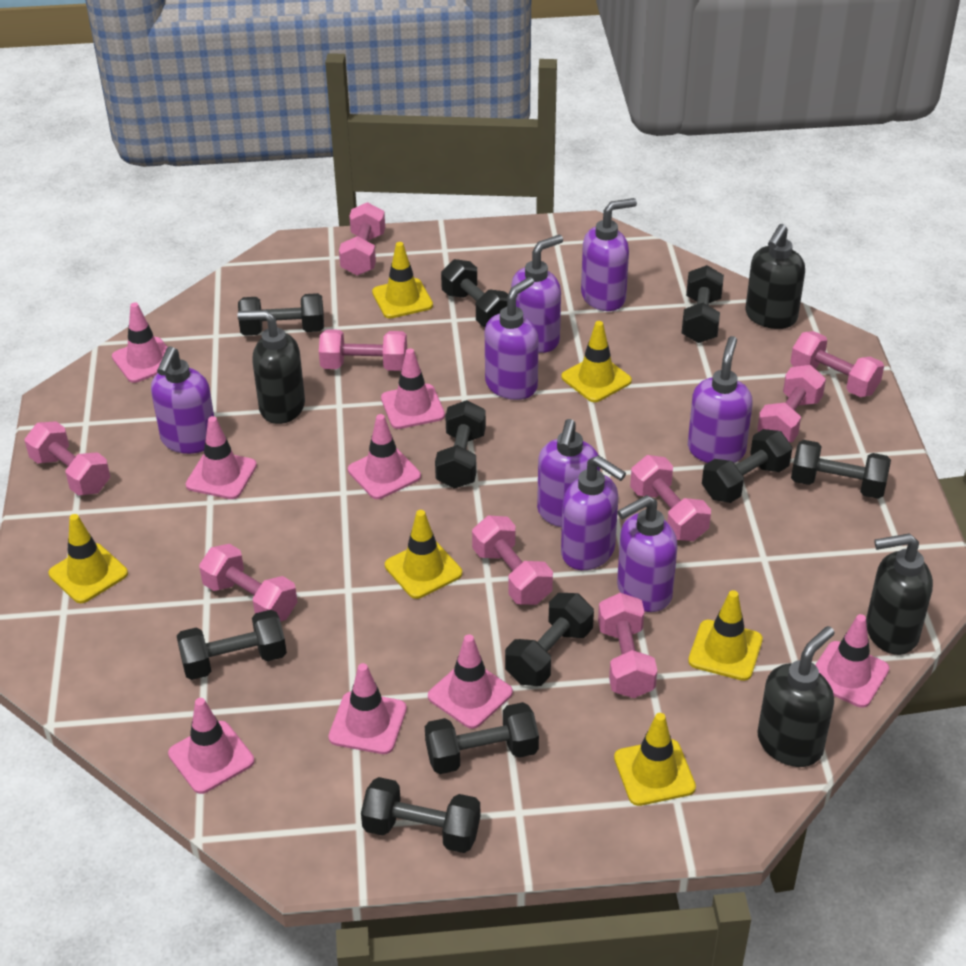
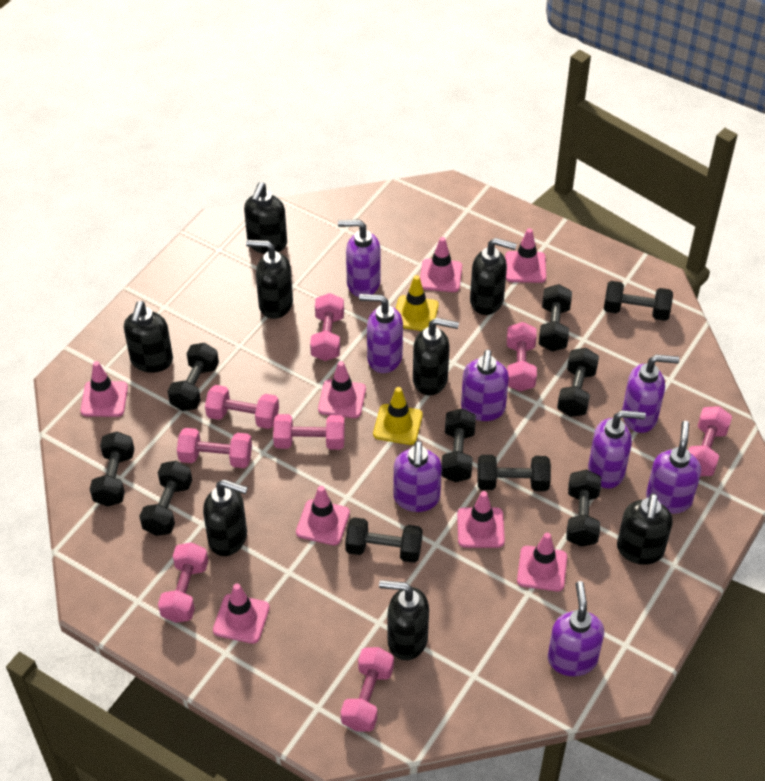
black soap dispenser: 4 -> 8
pink dumbbell: 9 -> 8
yellow traffic cone: 6 -> 2

